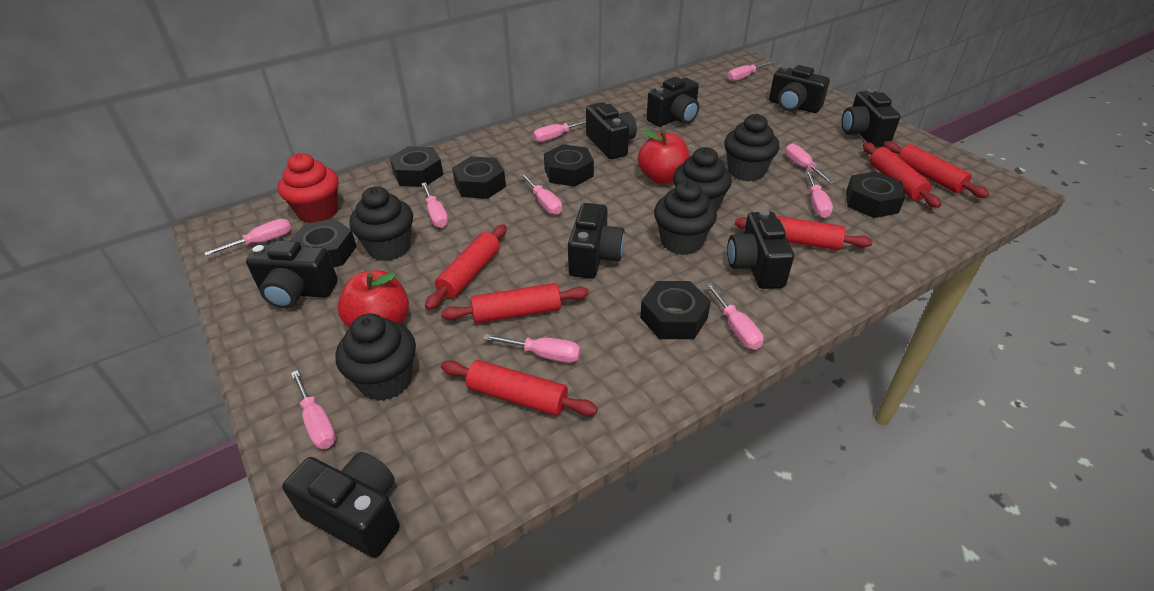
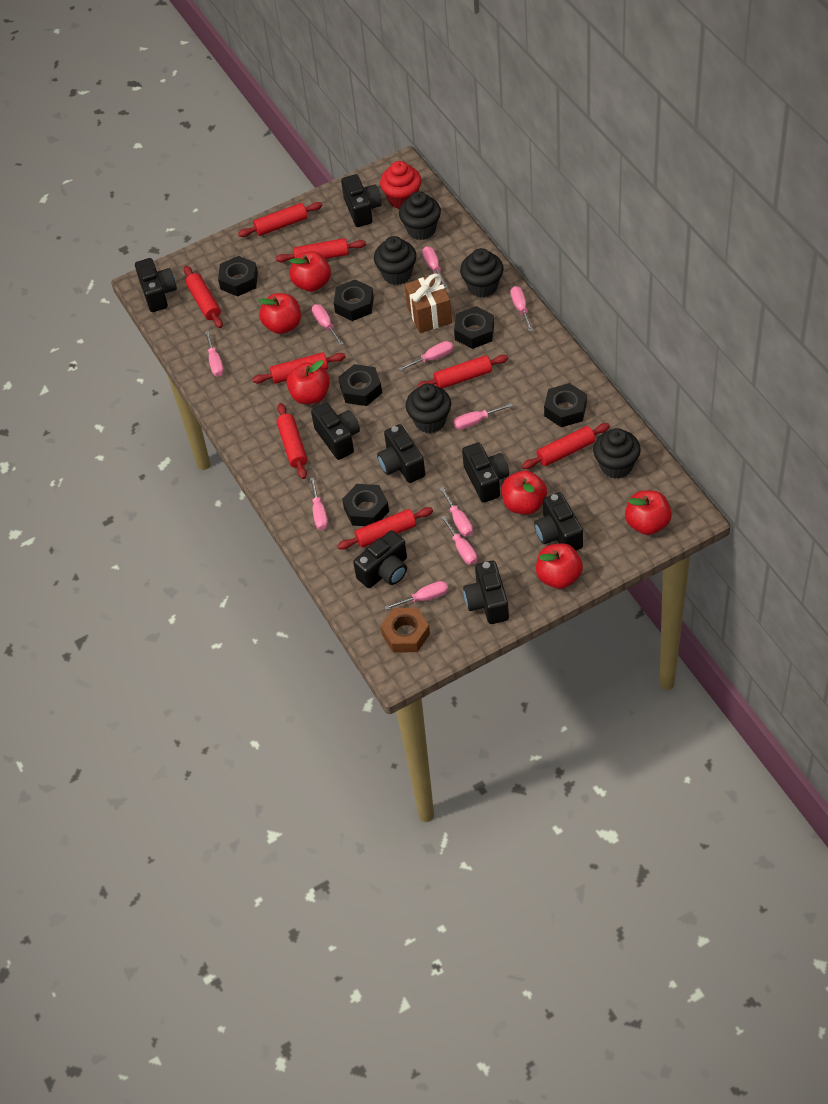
brown gift: 0 -> 1
brown nut: 0 -> 1
red apple: 2 -> 6
red rolling pin: 6 -> 8

